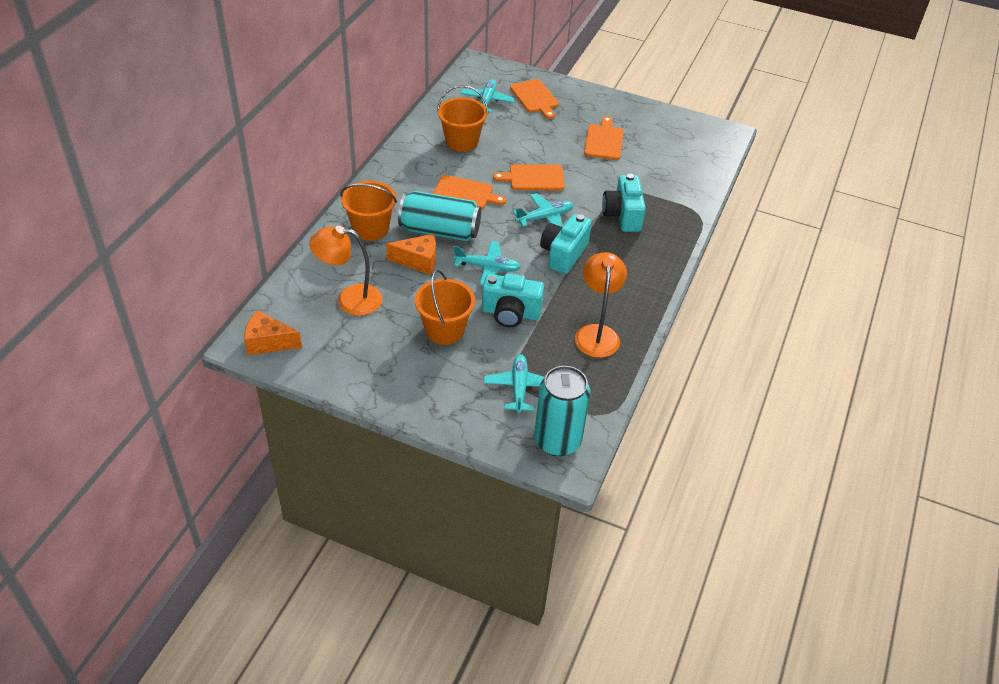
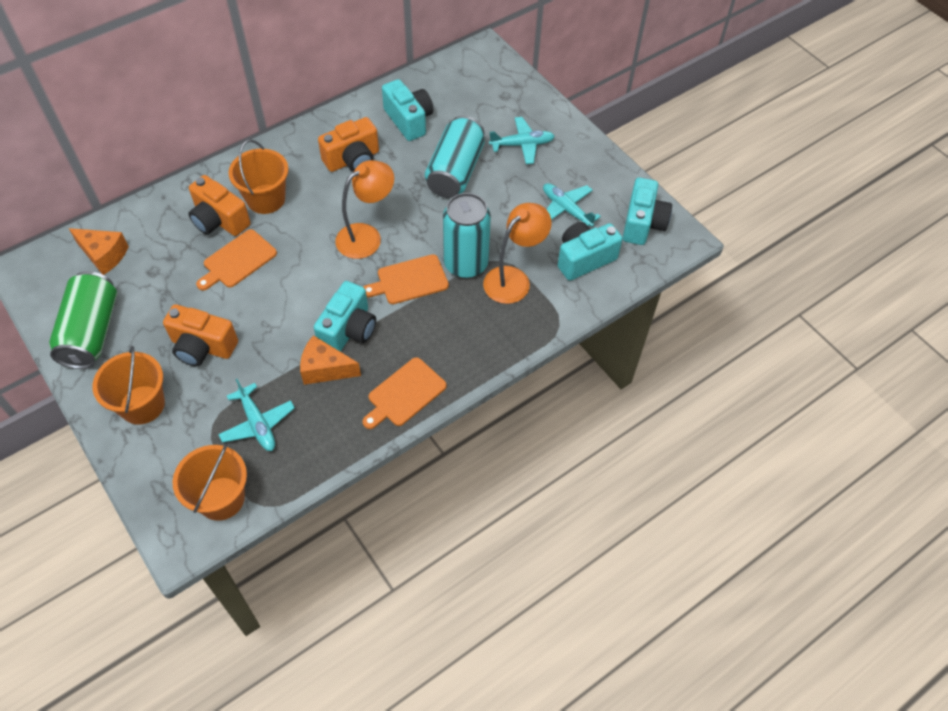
green can: 0 -> 1
orange camera: 0 -> 3
orange cutting board: 4 -> 3
turquoise camera: 3 -> 4
turquoise plane: 4 -> 3

